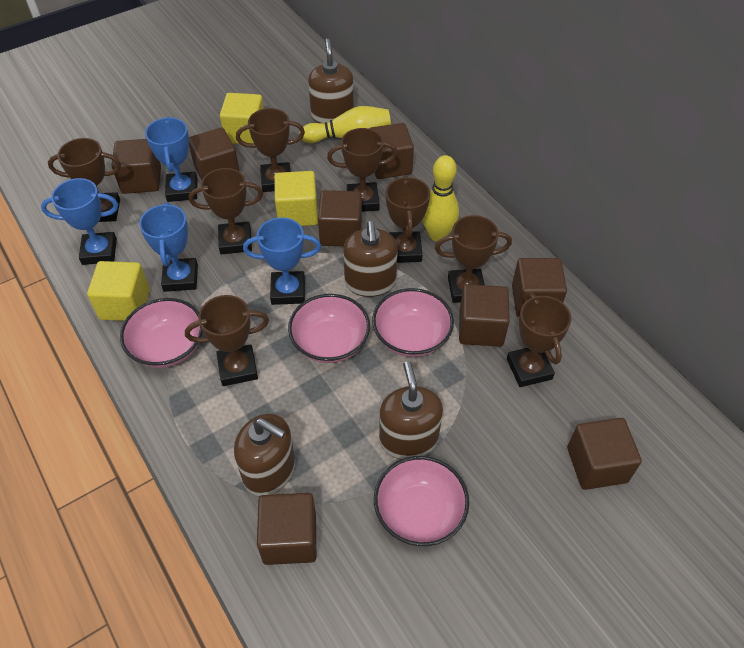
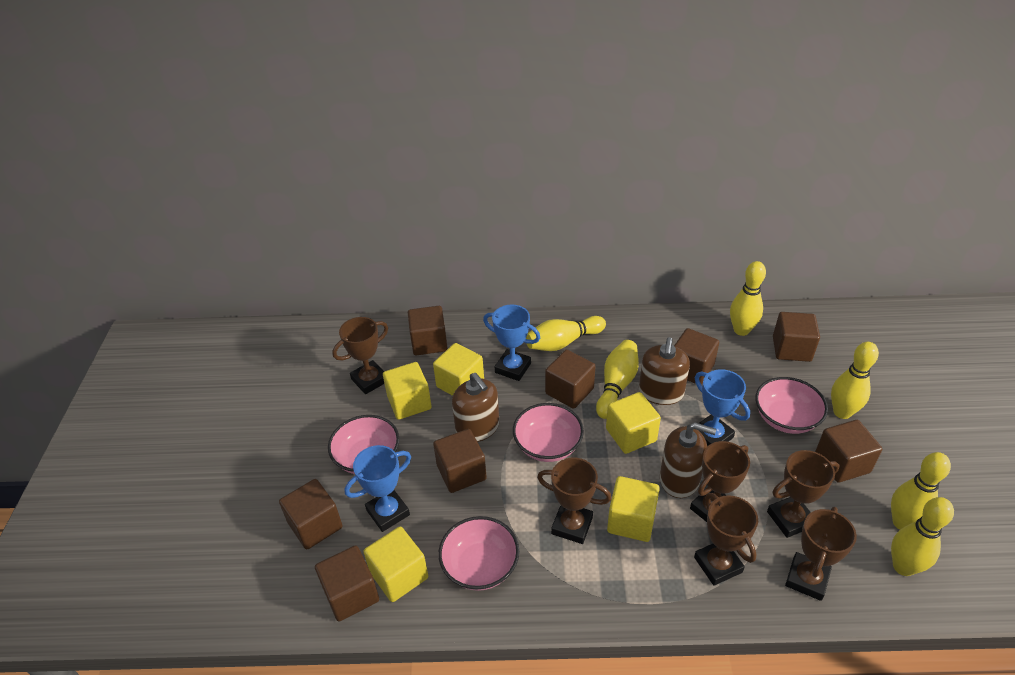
blue trophy: 4 -> 3
brown soap dispenser: 4 -> 3
brown trophy: 8 -> 6
yellow bowling pin: 2 -> 6
yellow cube: 3 -> 5

